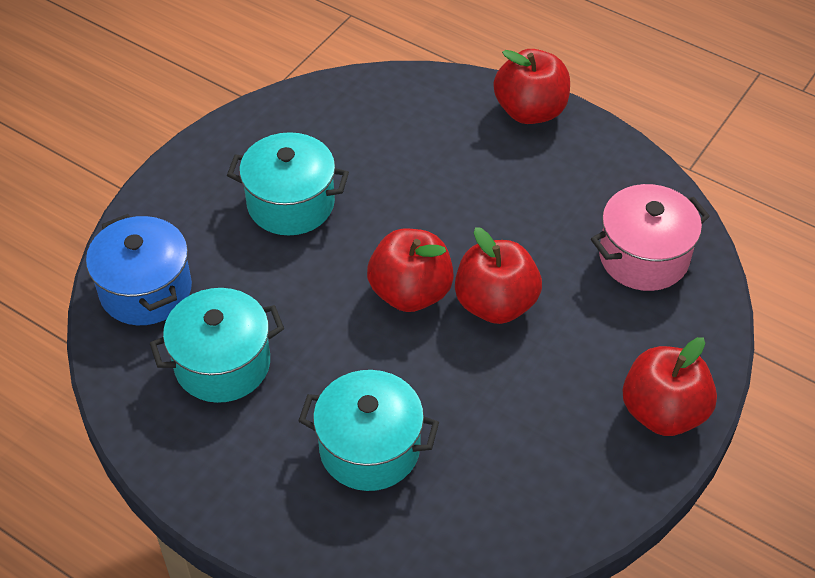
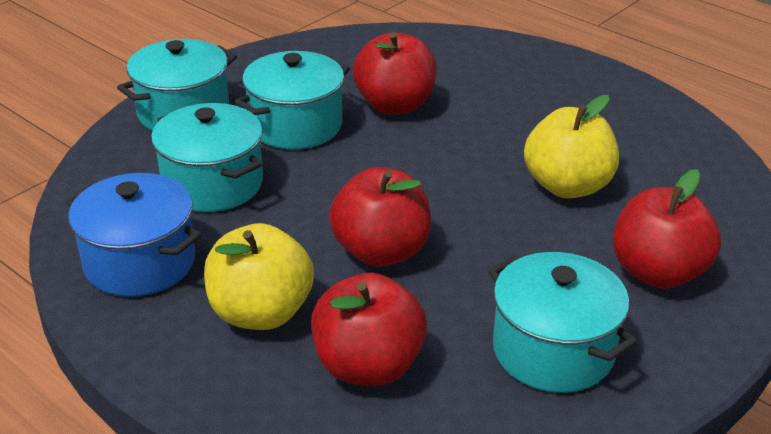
pink pot: 1 -> 0
turquoise pot: 3 -> 4
yellow apple: 0 -> 2

